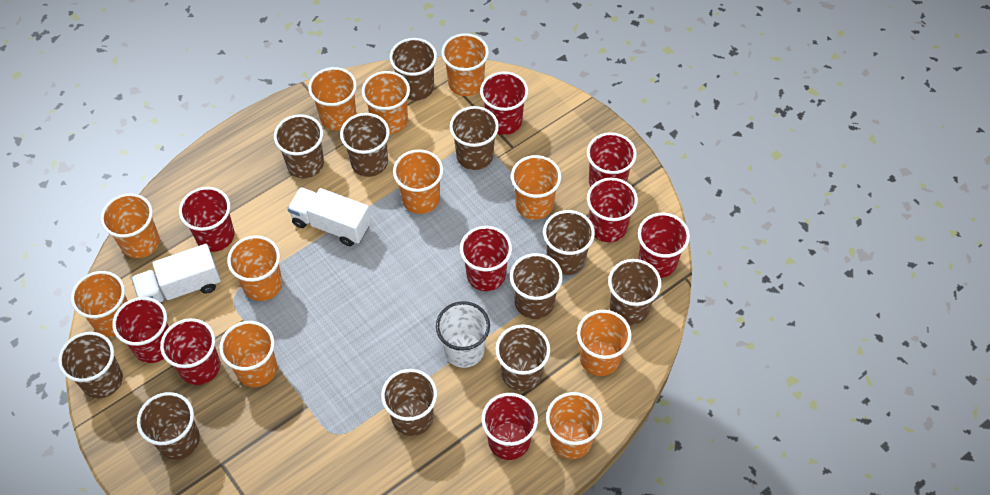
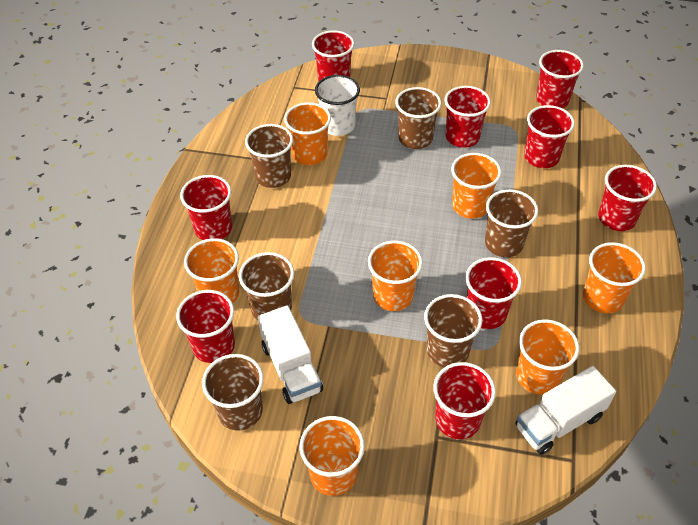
brown cup: 11 -> 6
orange cup: 11 -> 7

